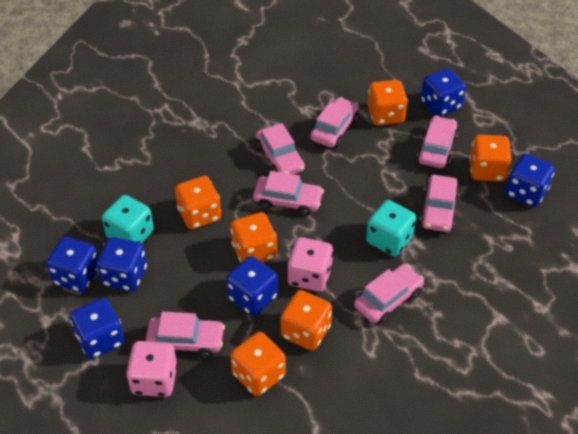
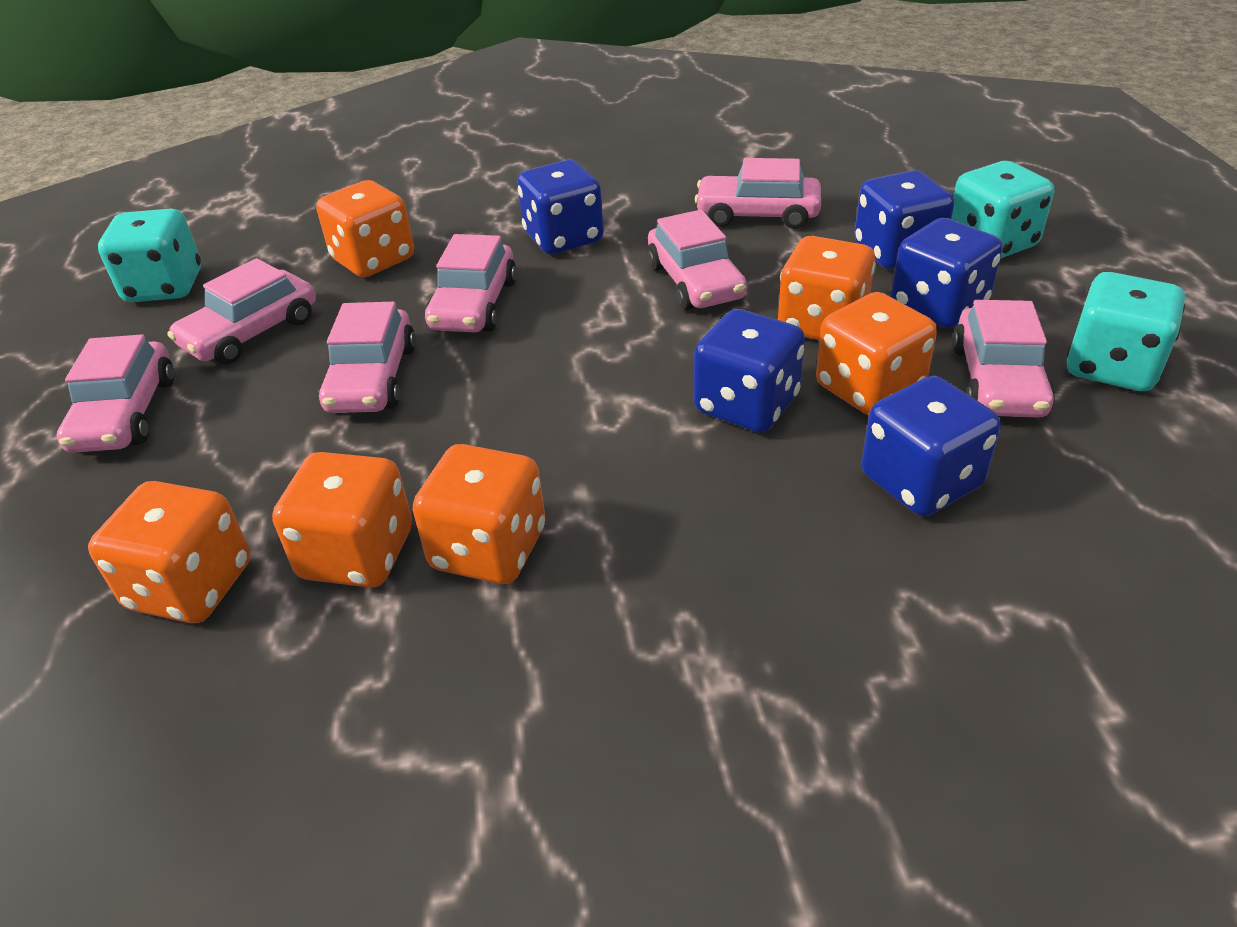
blue dice: 6 -> 5
pink dice: 2 -> 0
turquoise dice: 2 -> 3

